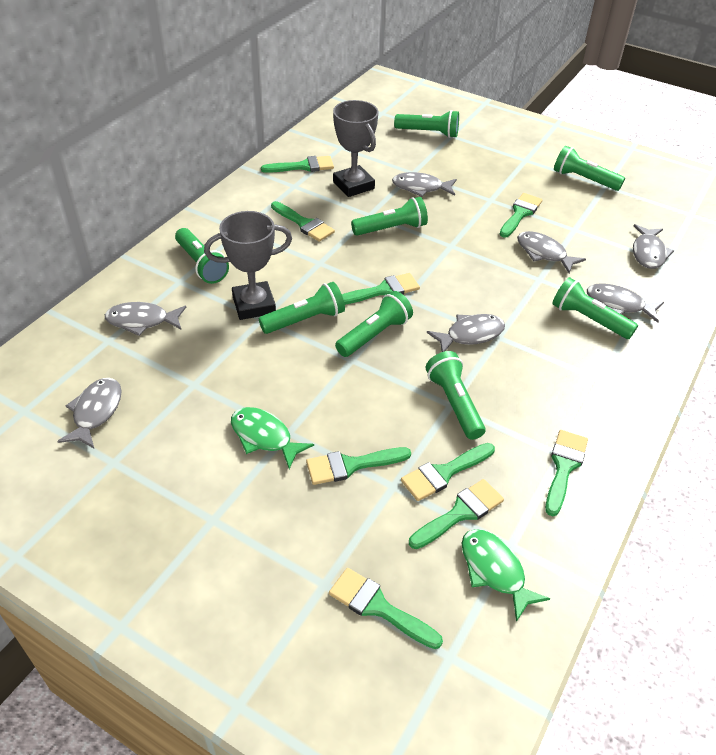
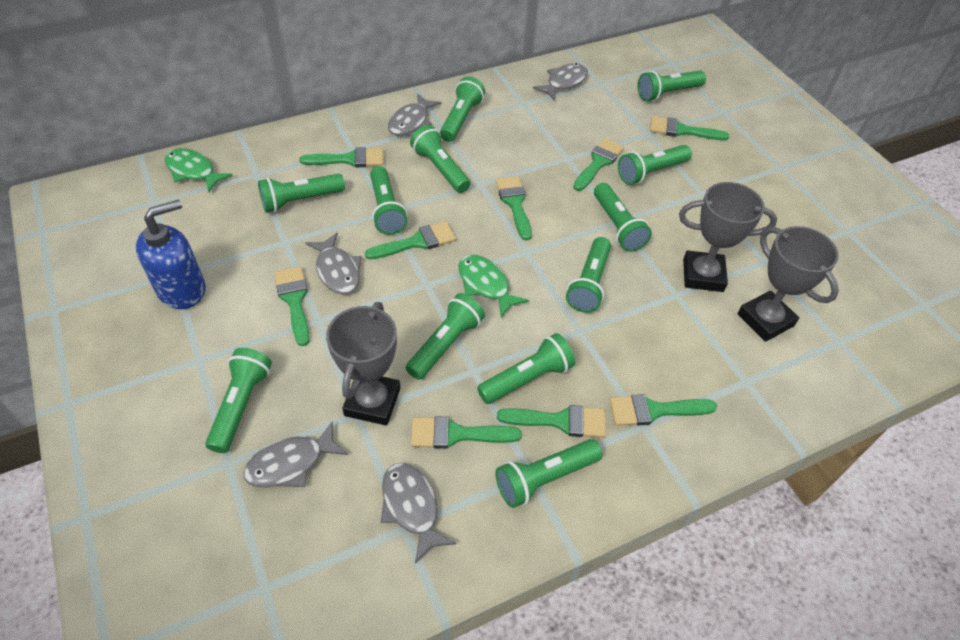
blue soap dispenser: 0 -> 1
green flashlight: 8 -> 12
grey fish: 7 -> 5
grey trophy: 2 -> 3

